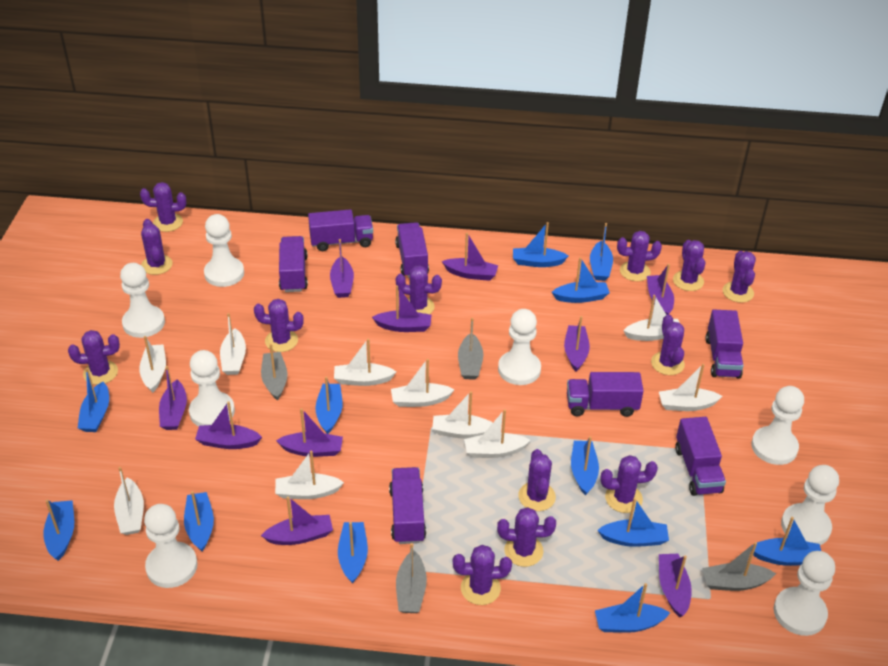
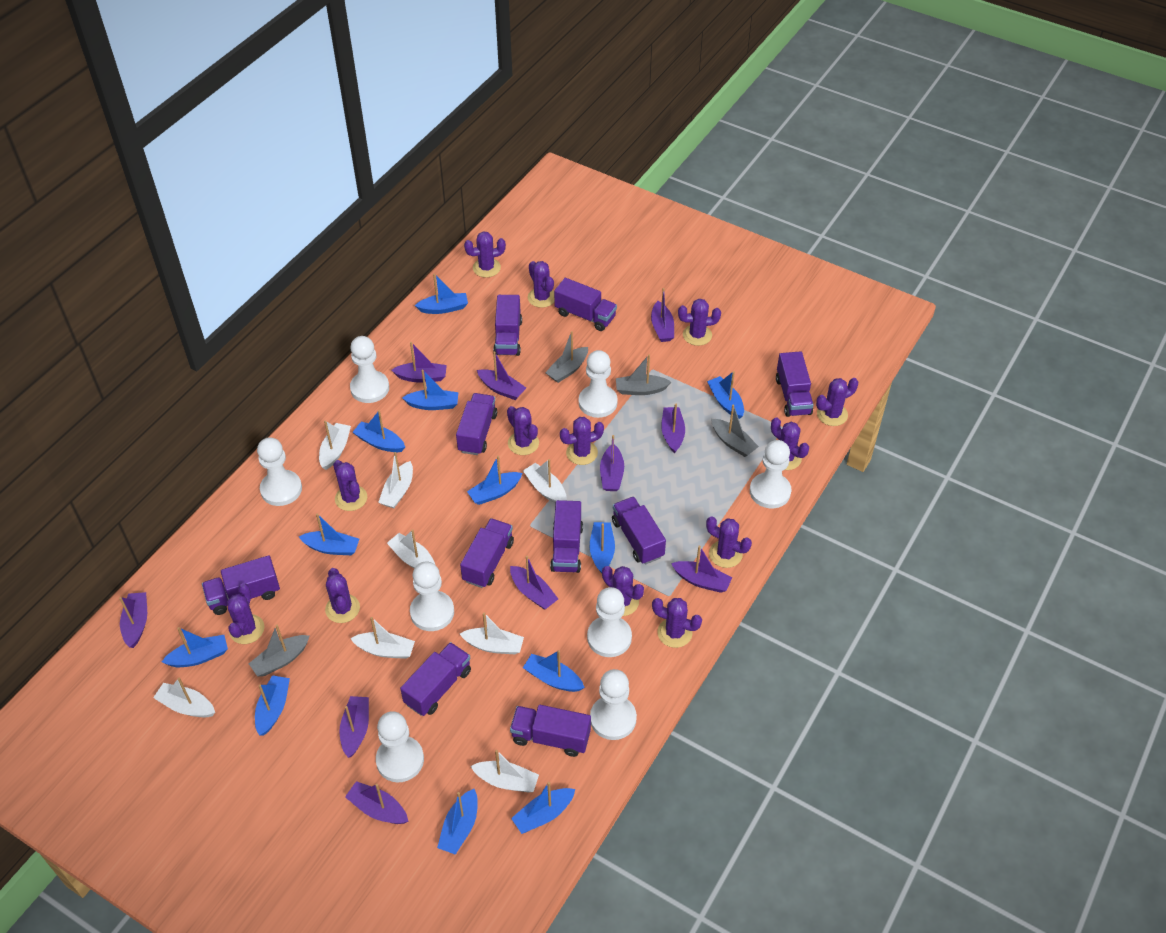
purple truck: 7 -> 10
white boat: 10 -> 8

